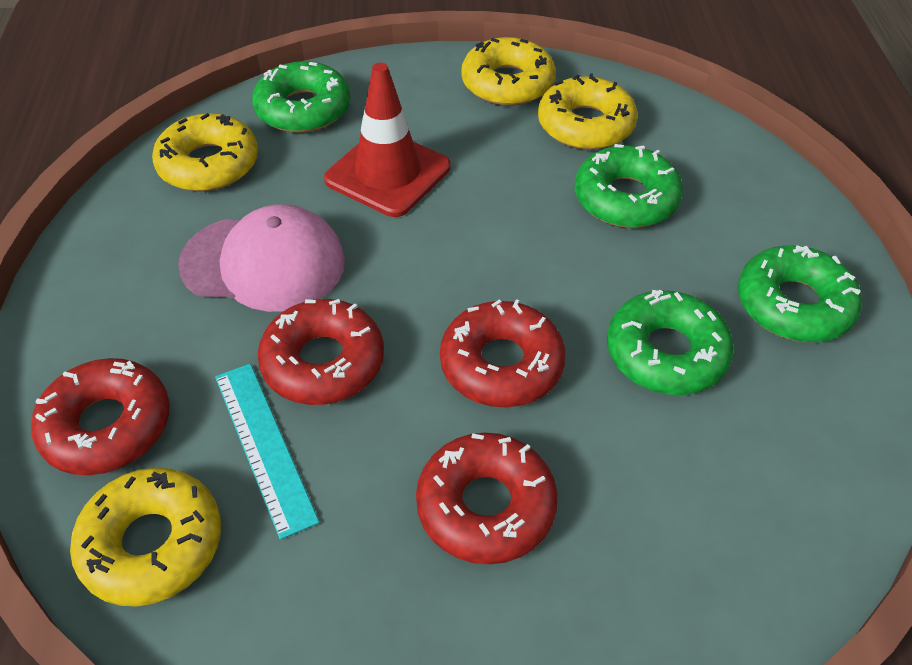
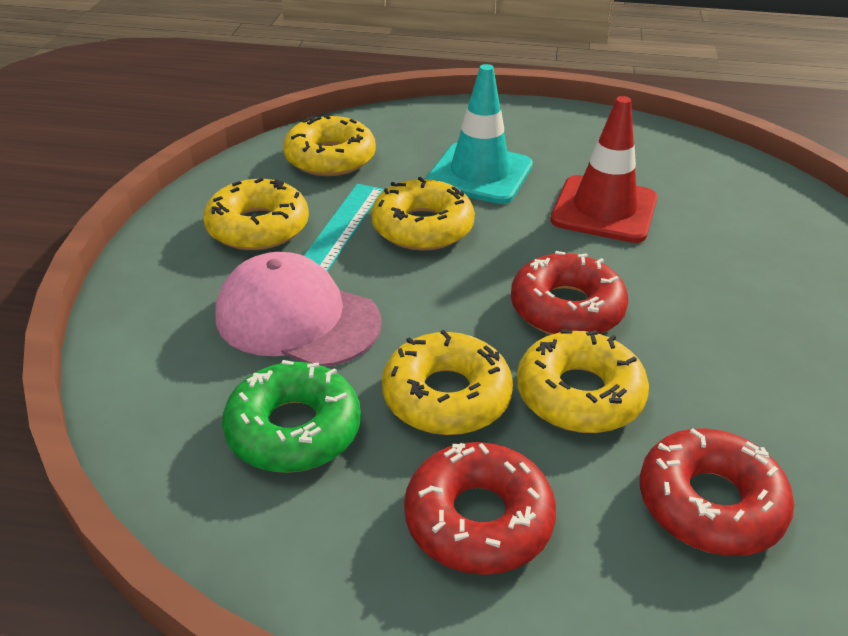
green donut: 4 -> 1
red donut: 4 -> 3
turquoise traffic cone: 0 -> 1
yellow donut: 4 -> 5

